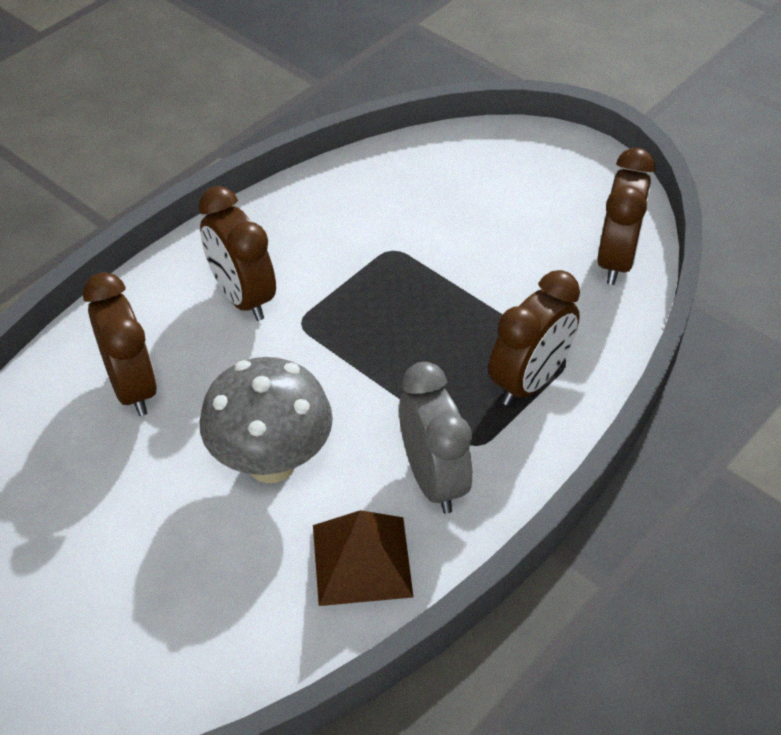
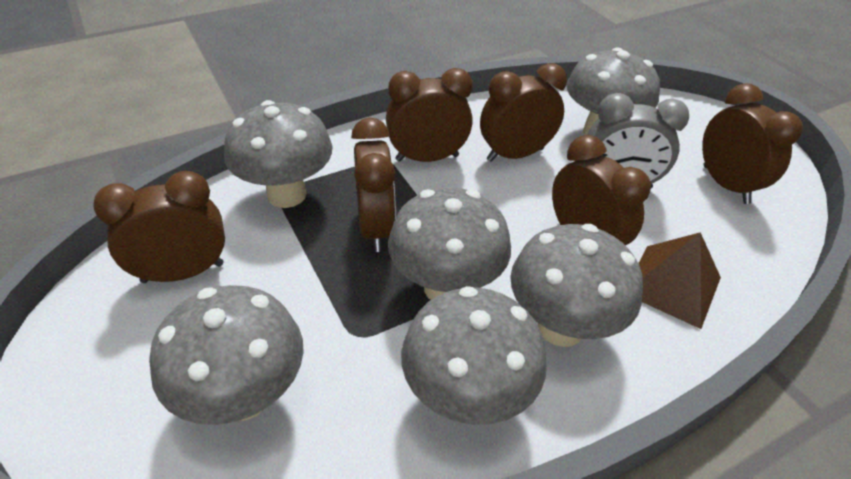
brown clock: 4 -> 6
grey mushroom: 1 -> 6

